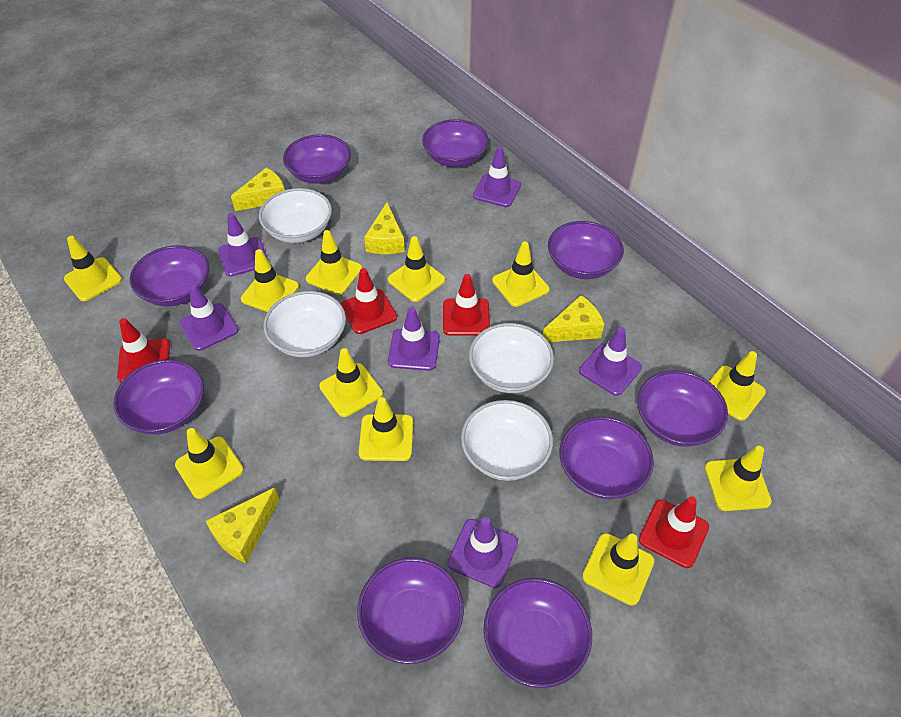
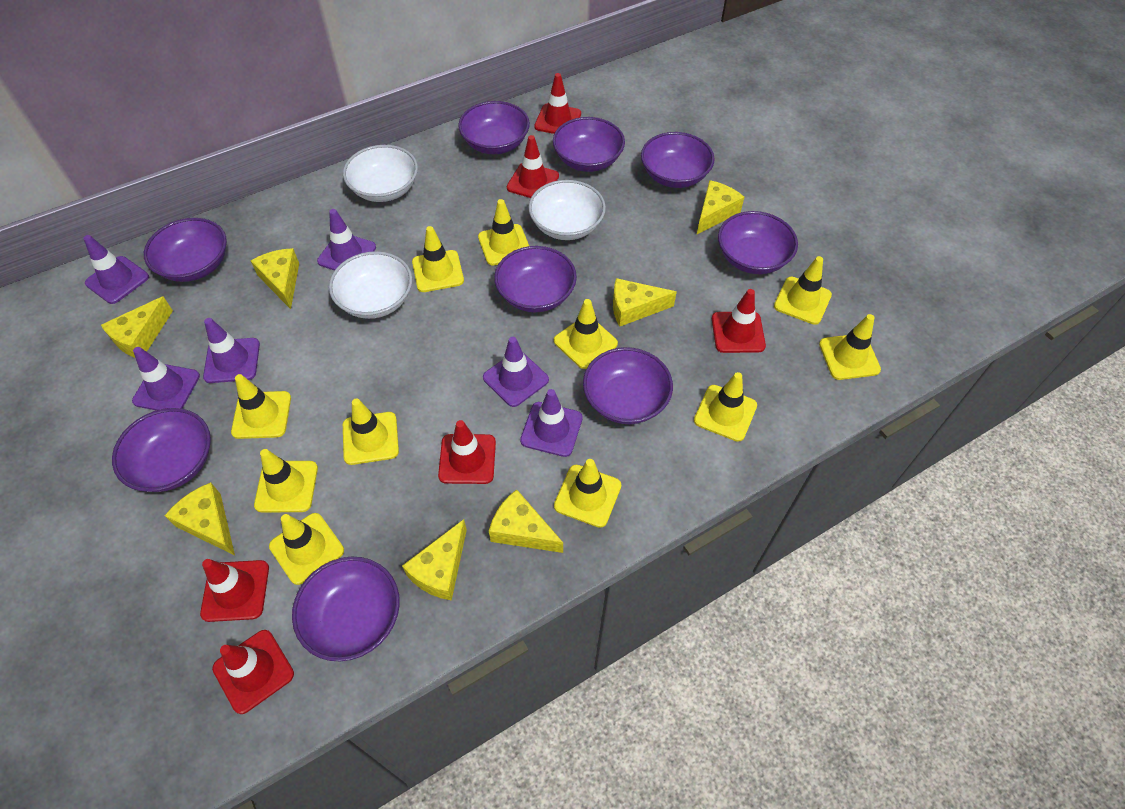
red traffic cone: 4 -> 6
white bowl: 4 -> 3
yellow cheese: 4 -> 7

